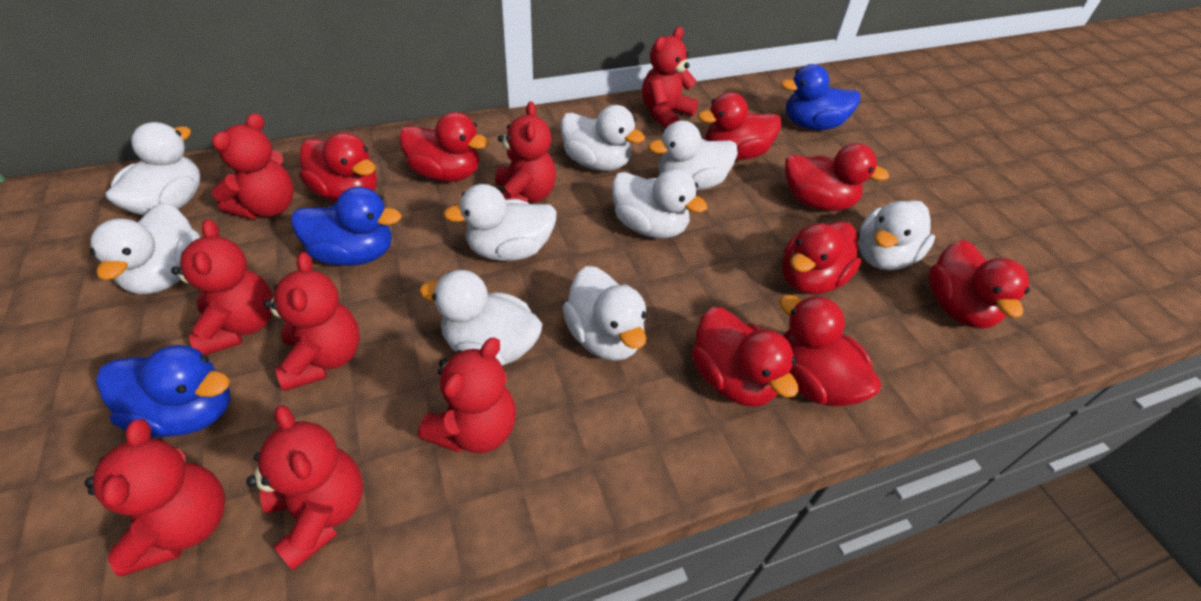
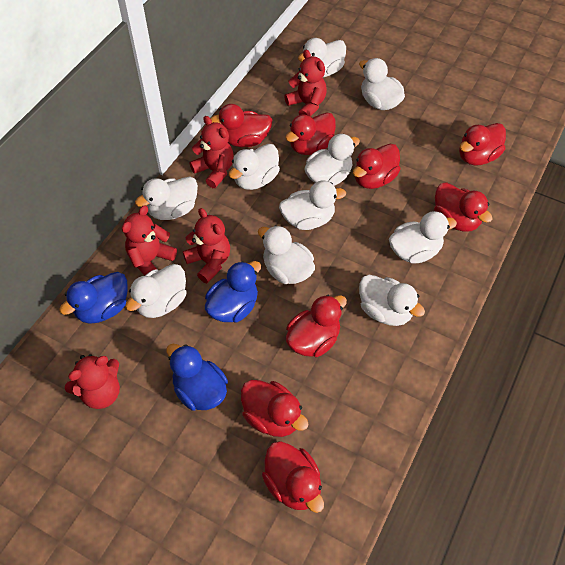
red teddy bear: 8 -> 5
white duck: 9 -> 10

